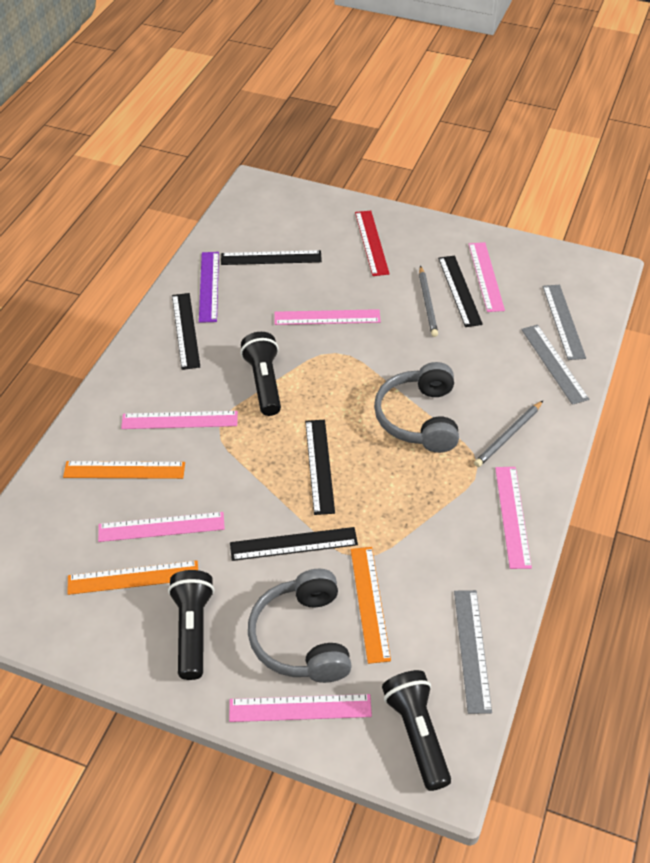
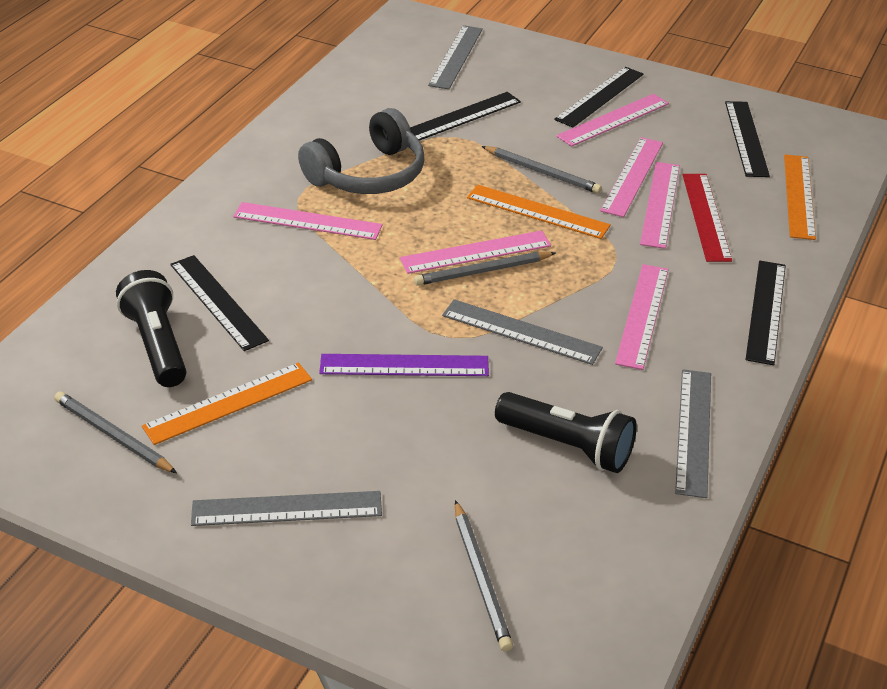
black flashlight: 3 -> 2
grey headphones: 2 -> 1
grey pencil: 2 -> 4
grey ruler: 3 -> 4

